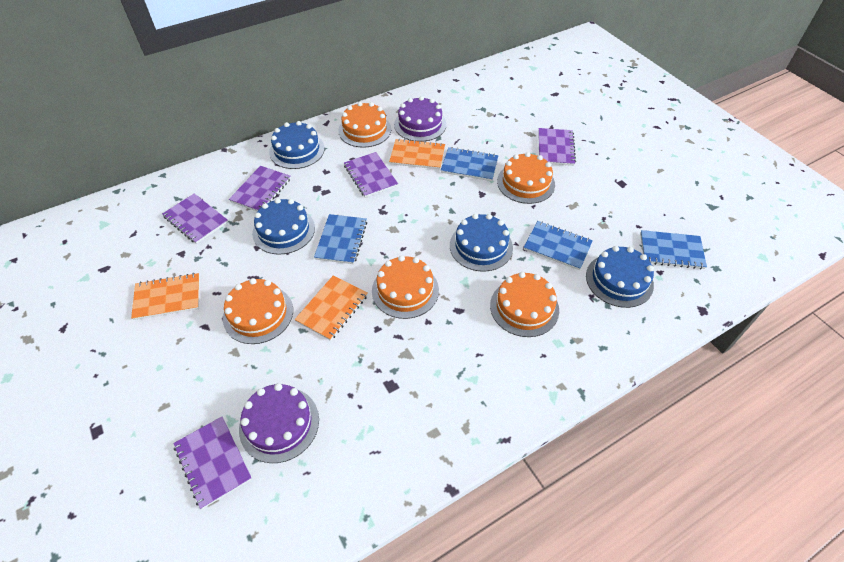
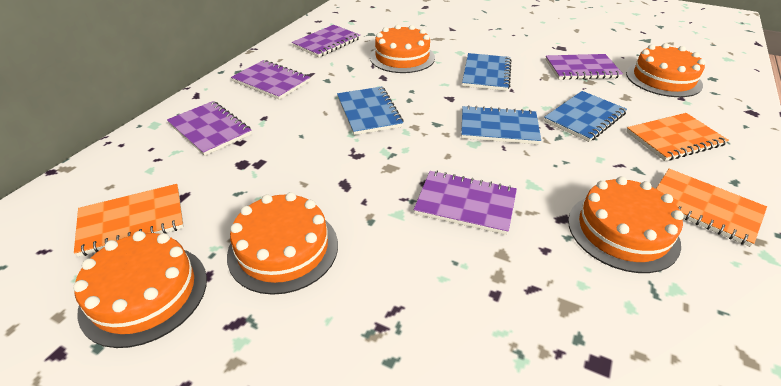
blue cake: 4 -> 0
purple cake: 2 -> 0

